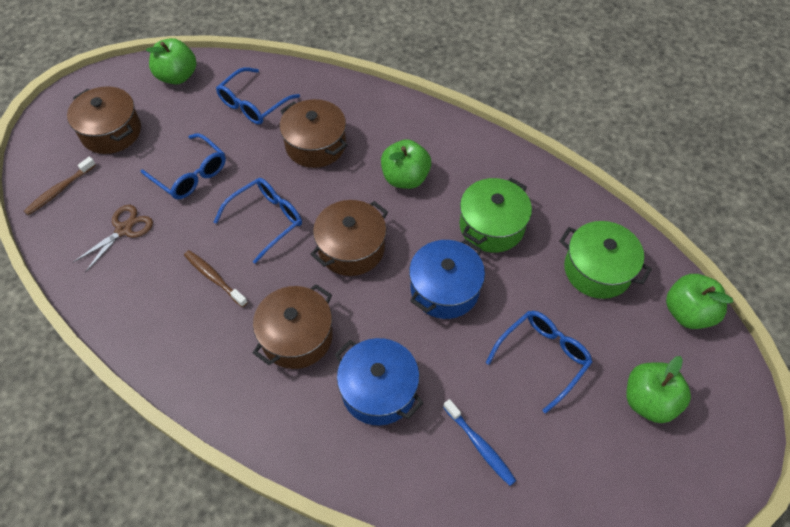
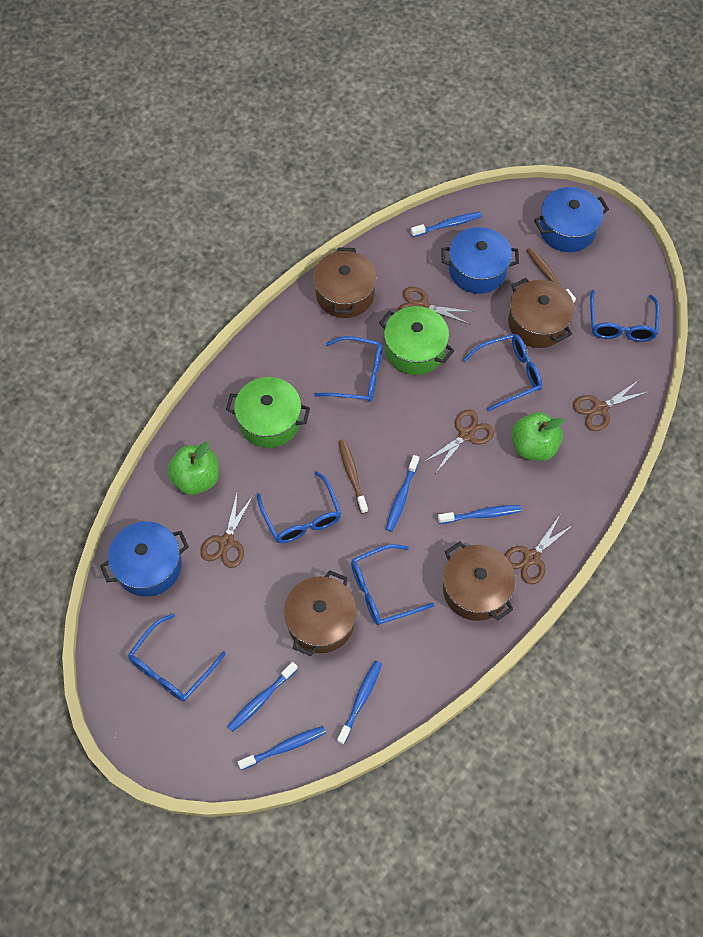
blue glasses: 4 -> 6
blue pot: 2 -> 3
blue toothbrush: 1 -> 6
brown scissors: 1 -> 5
green apple: 4 -> 2

